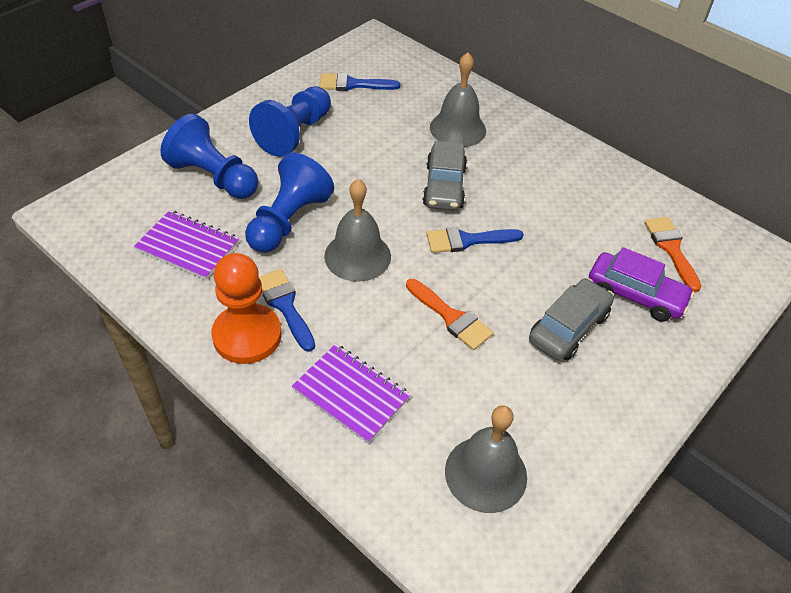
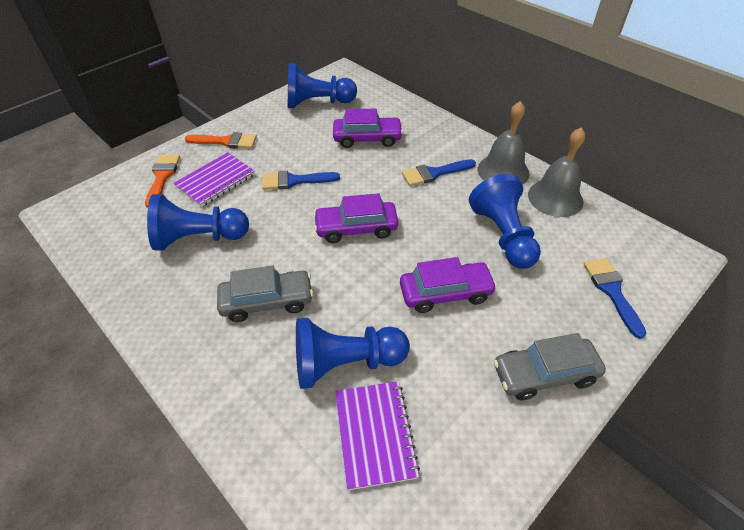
blue pawn: 3 -> 4
grey bell: 3 -> 2
orange pawn: 1 -> 0
purple car: 1 -> 3

